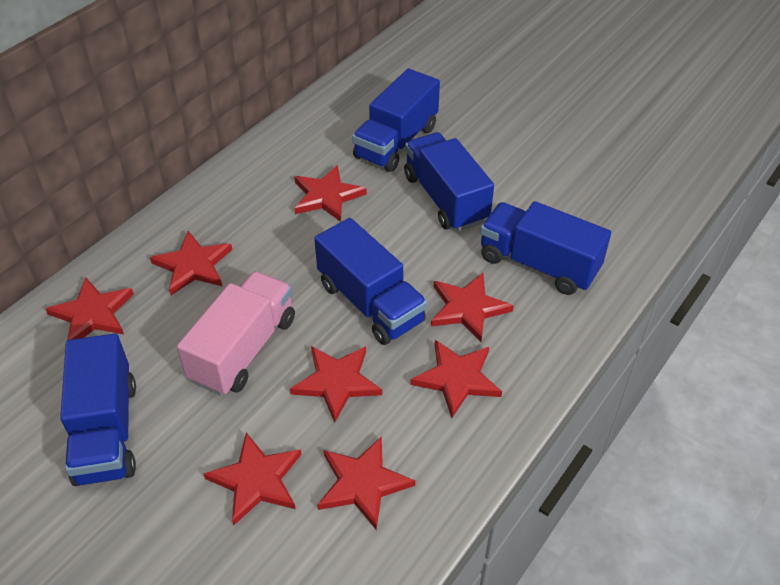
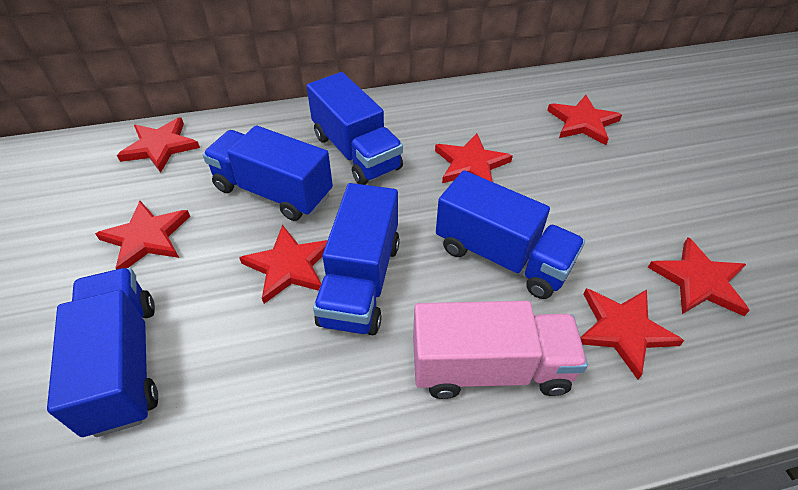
red star: 8 -> 7

